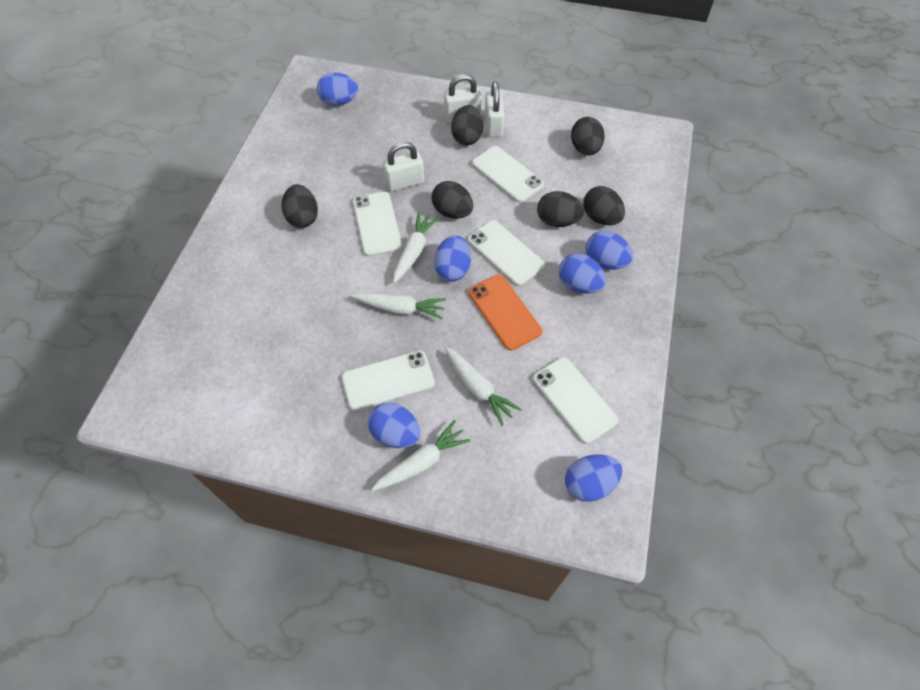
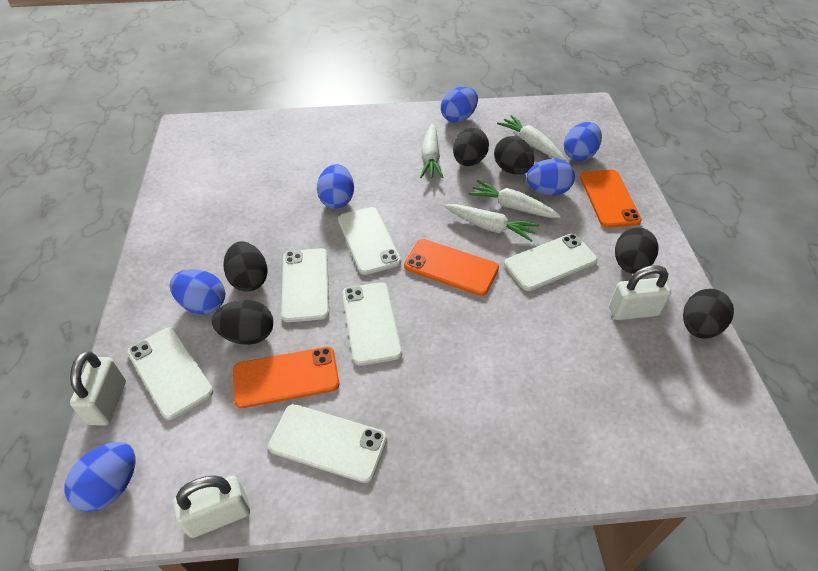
orange phone: 1 -> 3
white phone: 5 -> 6

